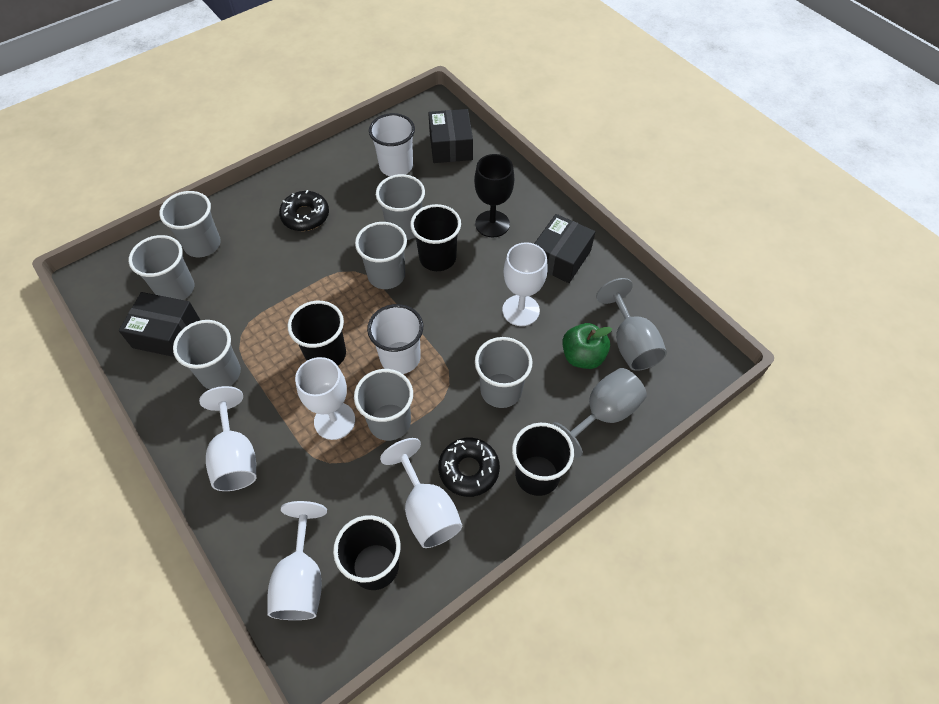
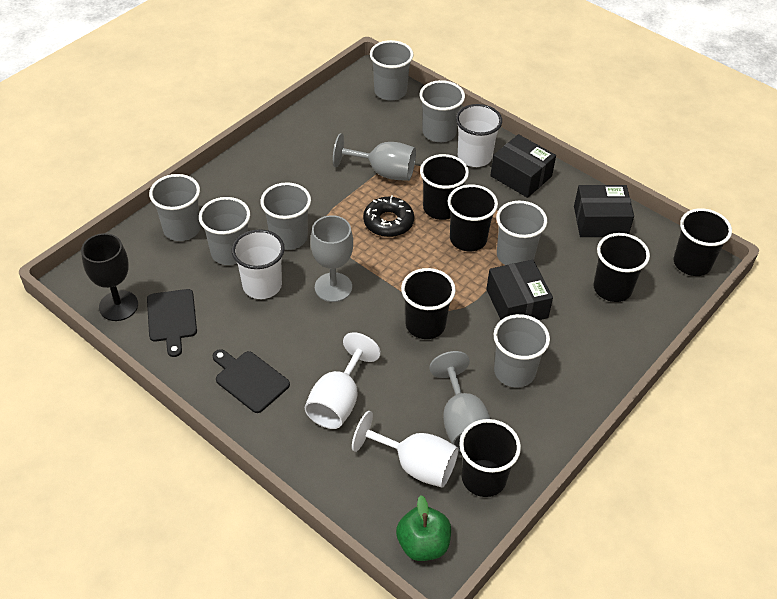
black cup: 4 -> 6
black cutting board: 0 -> 2
black donut: 2 -> 1
grey goblet: 2 -> 3
white goblet: 5 -> 2

